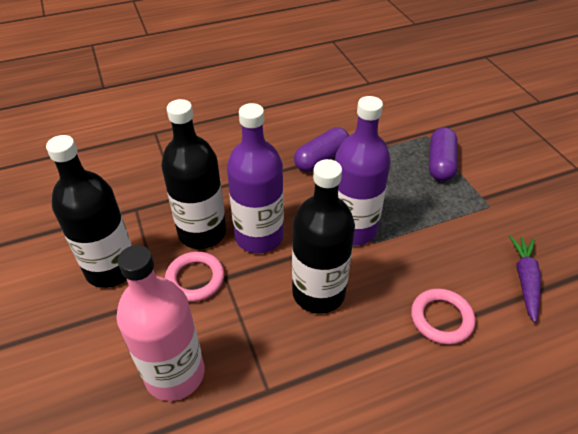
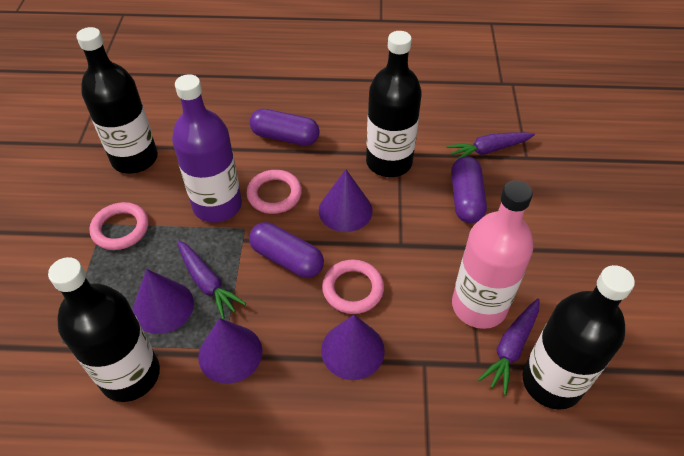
black bottle: 3 -> 4
pink ring: 2 -> 3
purple bottle: 2 -> 1
purple capsule: 2 -> 3
purple carrot: 1 -> 3
purple cone: 0 -> 4

